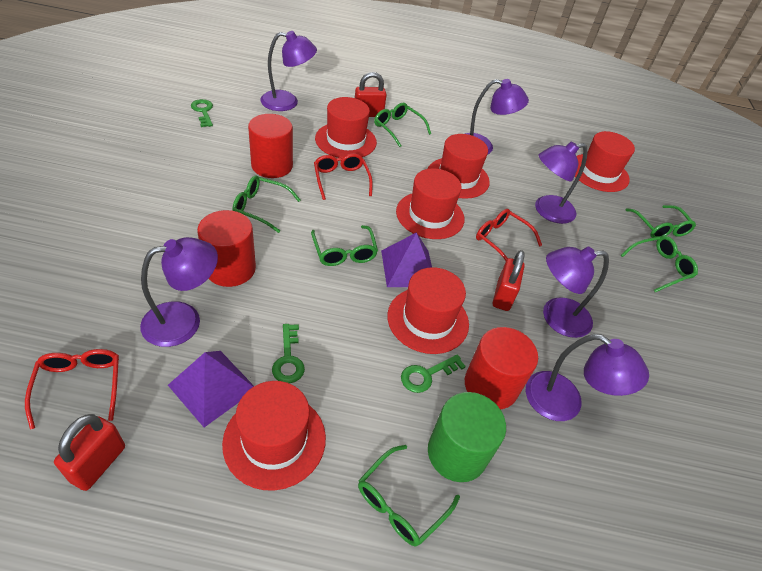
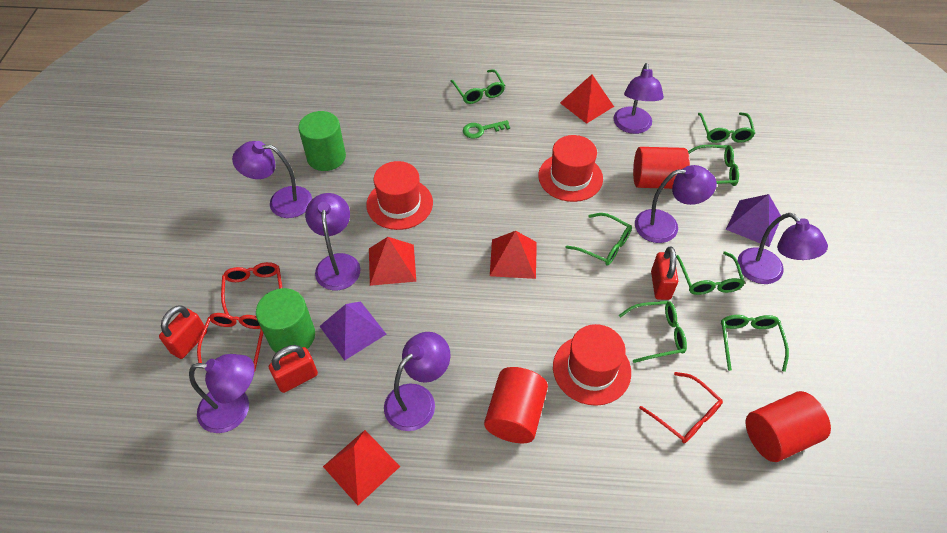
green cylinder: 1 -> 2
green glasses: 6 -> 7
green key: 3 -> 1
purple lamp: 6 -> 7
red hat: 6 -> 3
red pyramid: 0 -> 4

